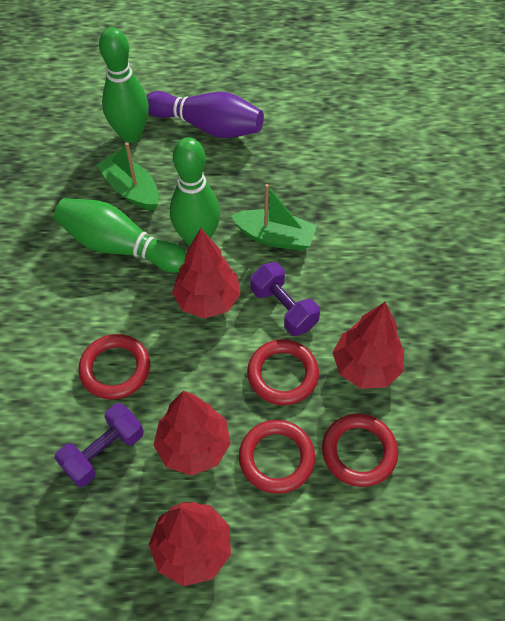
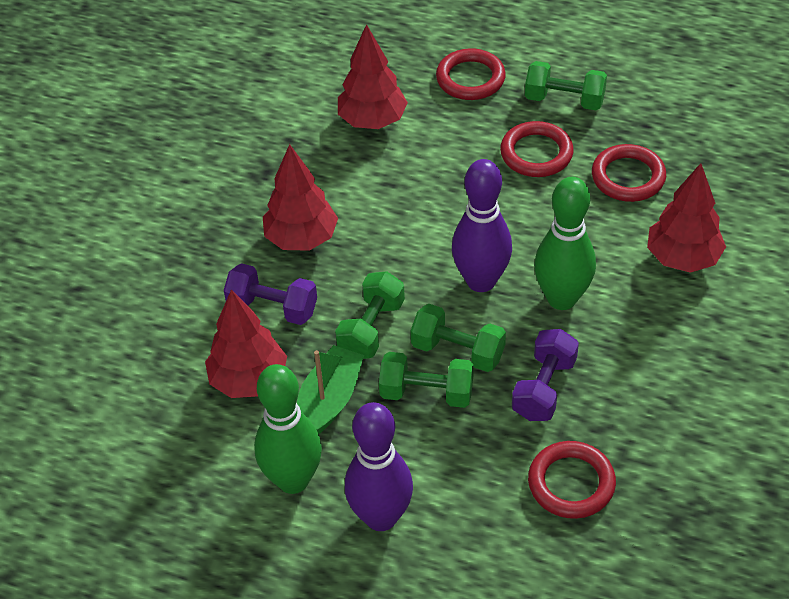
green boat: 2 -> 1
green bowling pin: 3 -> 2
green dumbbell: 0 -> 4
purple bowling pin: 1 -> 2

